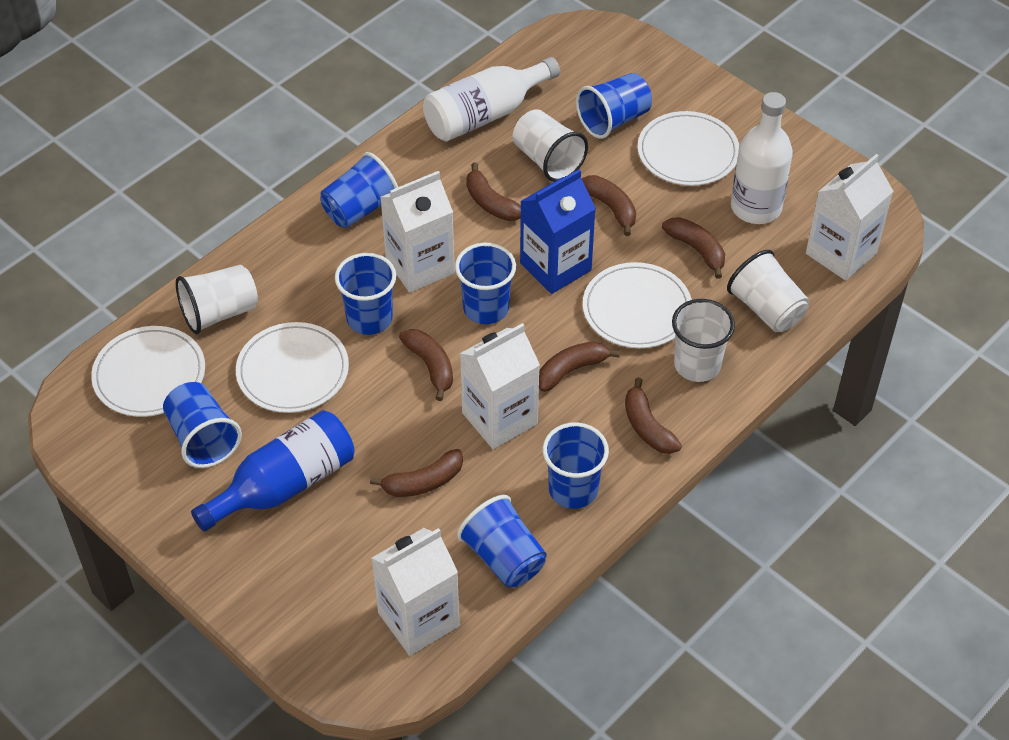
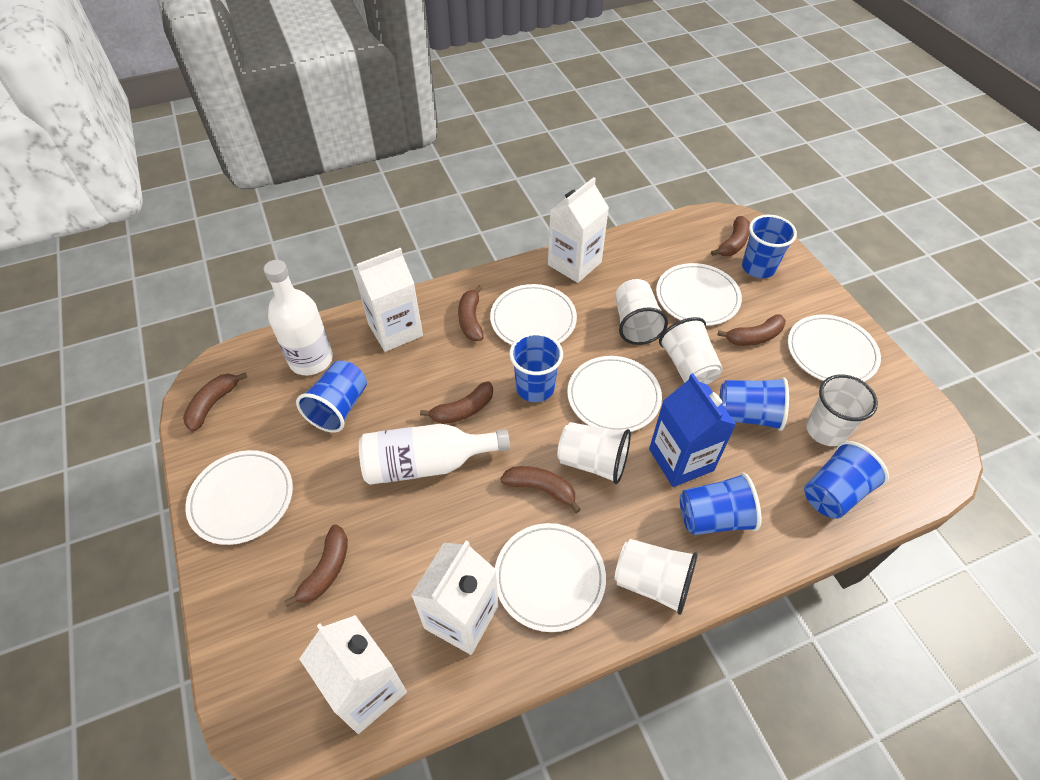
blue bottle: 1 -> 0
blue cup: 7 -> 6
white cup: 4 -> 5
white plate: 4 -> 6

